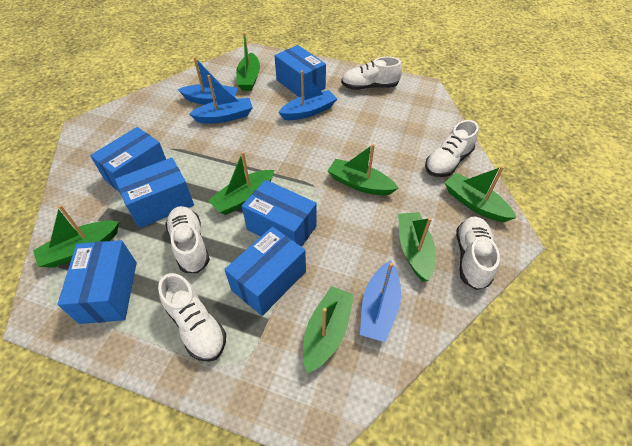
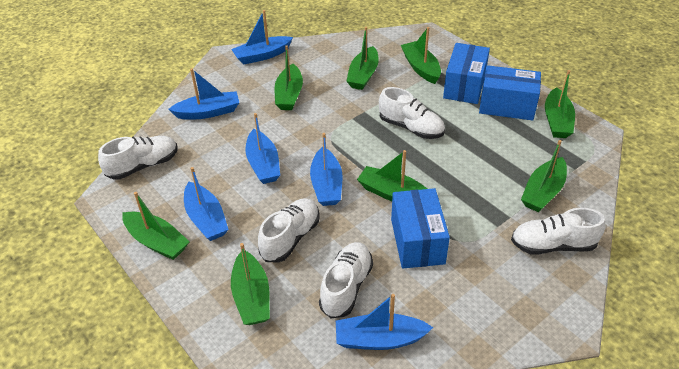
blue boat: 4 -> 6
blue box: 6 -> 3
green boat: 7 -> 8

